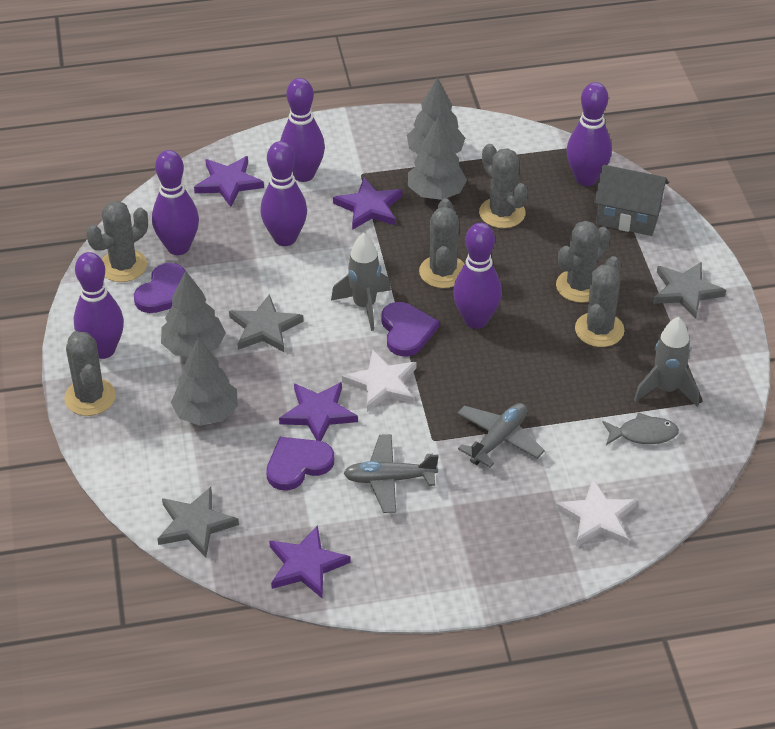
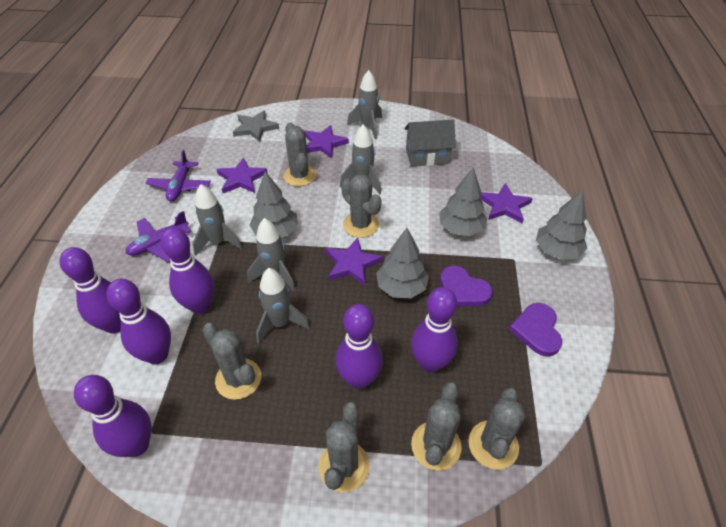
grey fish: 1 -> 0
grey plane: 2 -> 0
grey rocket: 2 -> 5
grey star: 3 -> 1
purple heart: 3 -> 2
purple plane: 0 -> 2
white star: 2 -> 0

